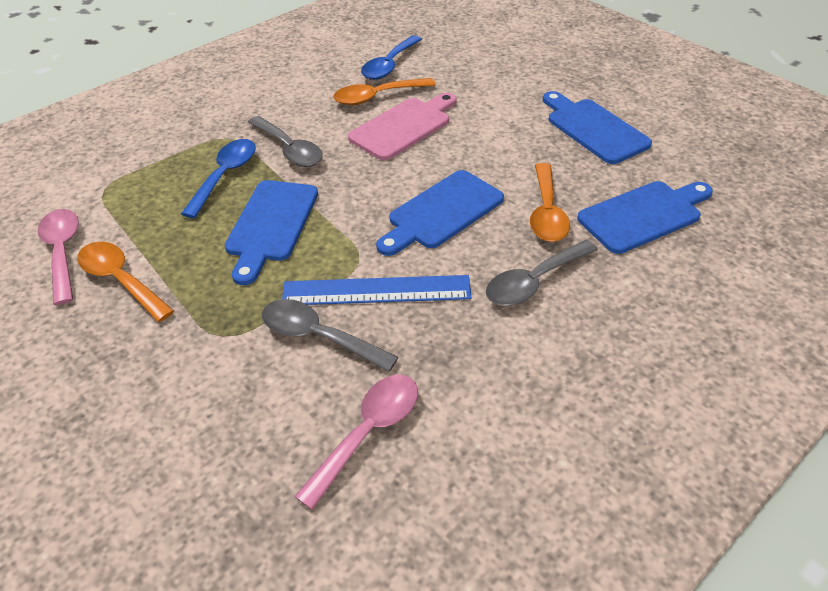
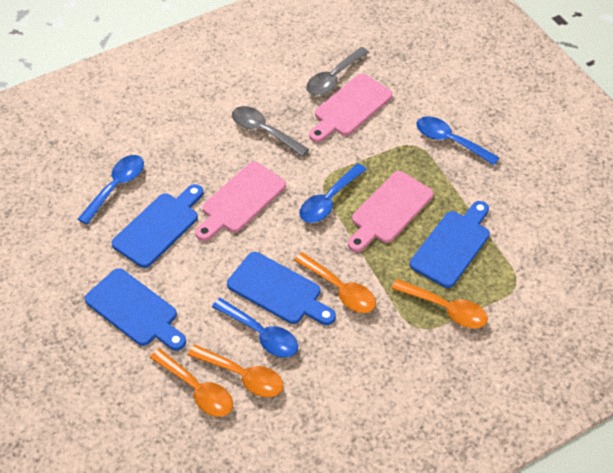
blue ruler: 1 -> 0
blue spoon: 2 -> 4
grey spoon: 3 -> 2
orange spoon: 3 -> 4
pink cutting board: 1 -> 3
pink spoon: 2 -> 0

